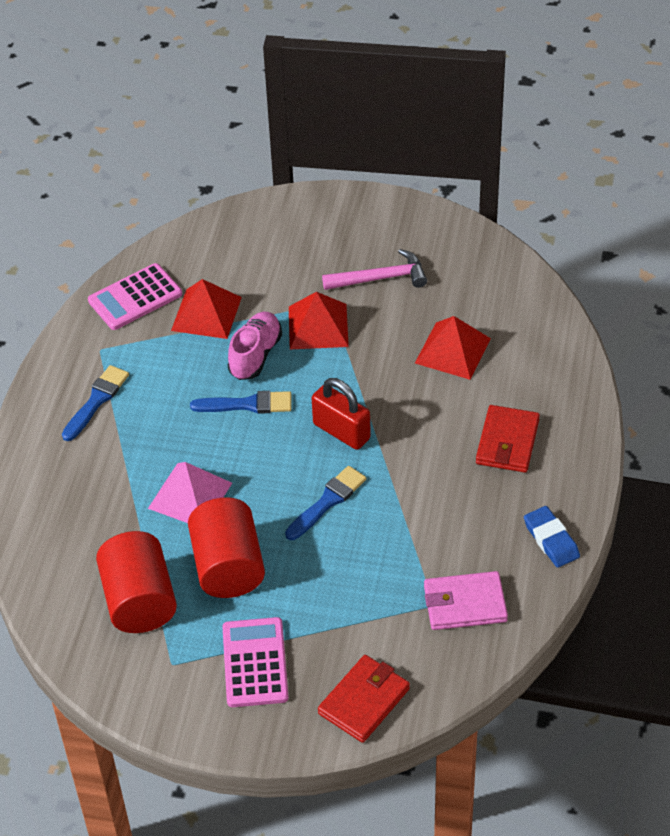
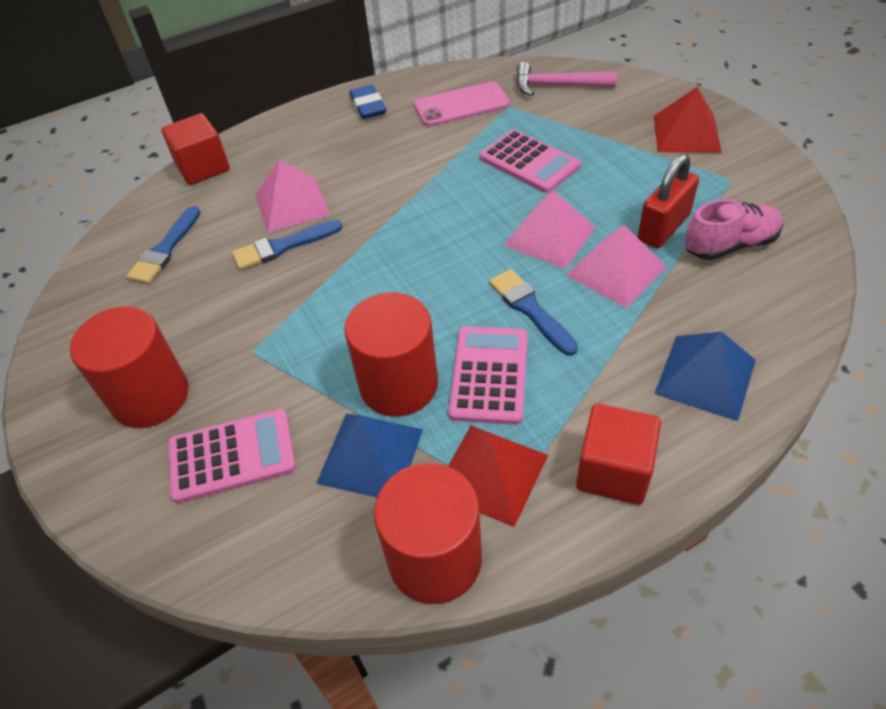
blue pyramid: 0 -> 2
pink calculator: 2 -> 3
pink phone: 0 -> 1
pink pyramid: 1 -> 3
pink wallet: 1 -> 0
red cube: 0 -> 2
red cylinder: 2 -> 3
red pyramid: 3 -> 2
red wallet: 2 -> 0

